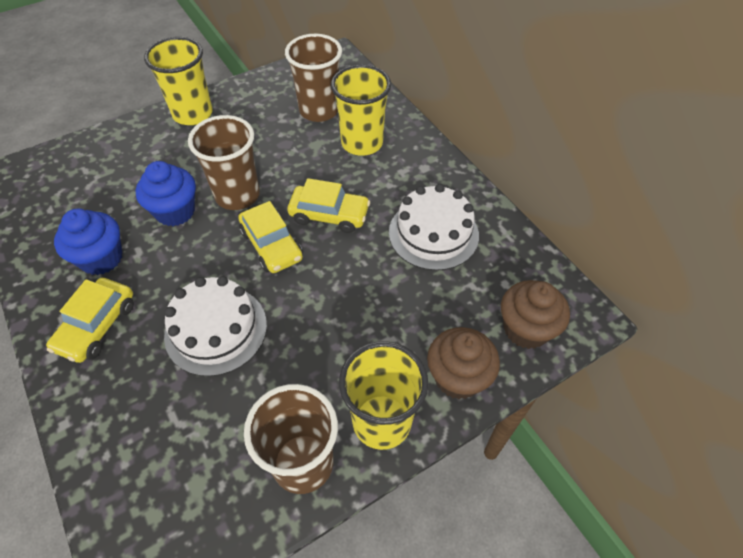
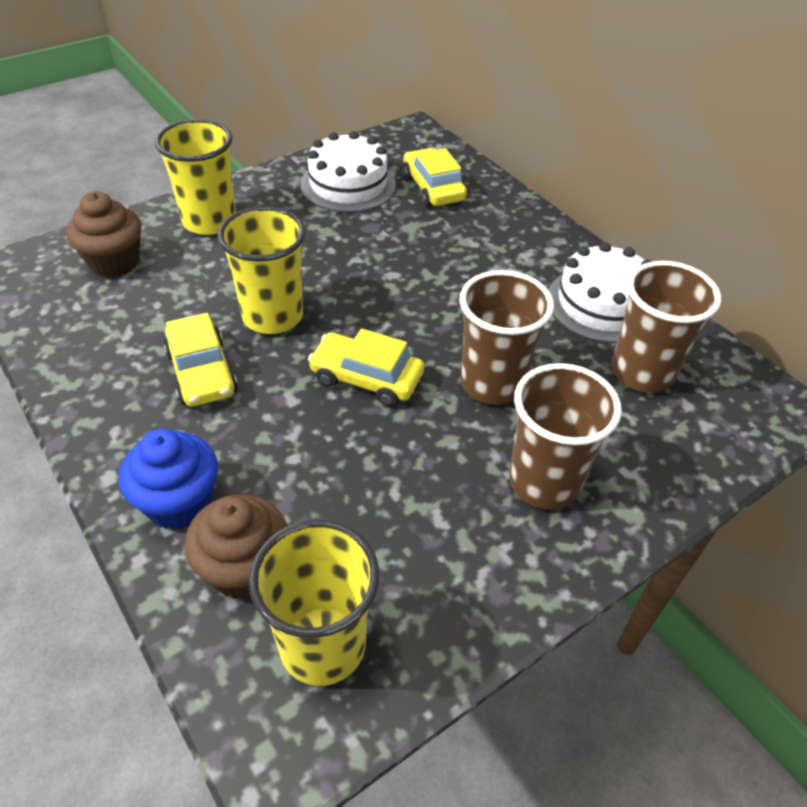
blue cupcake: 2 -> 1

